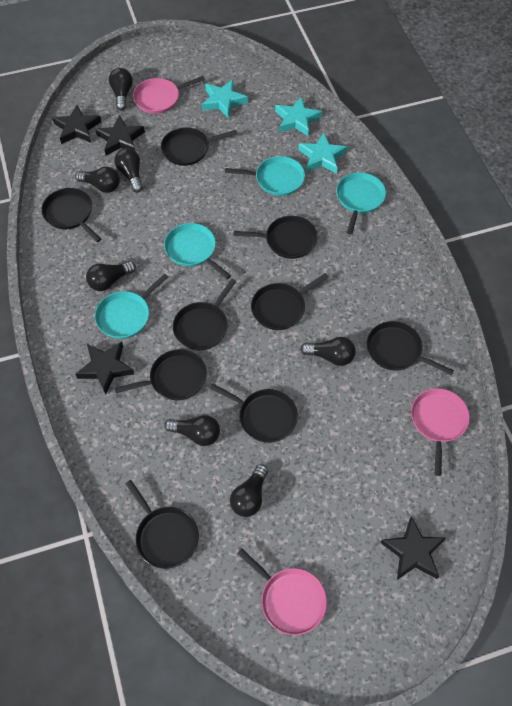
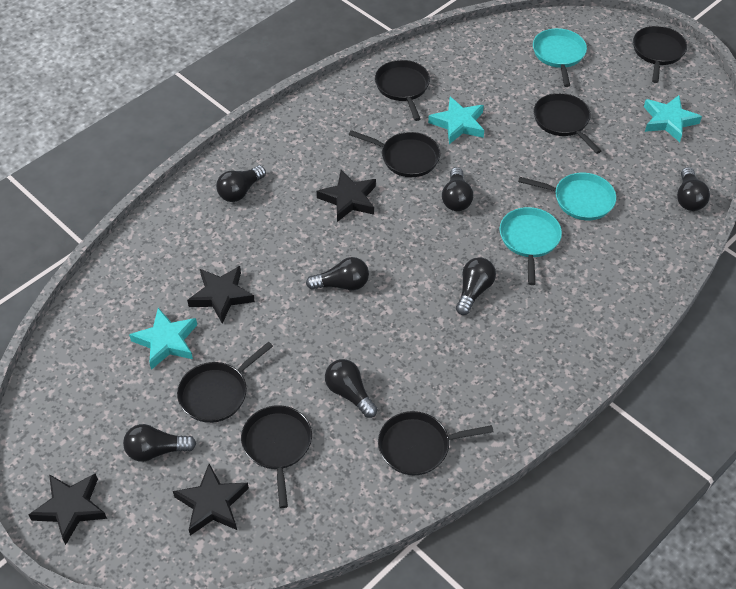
black pan: 9 -> 7
pink pan: 3 -> 0
turquoise pan: 4 -> 3

